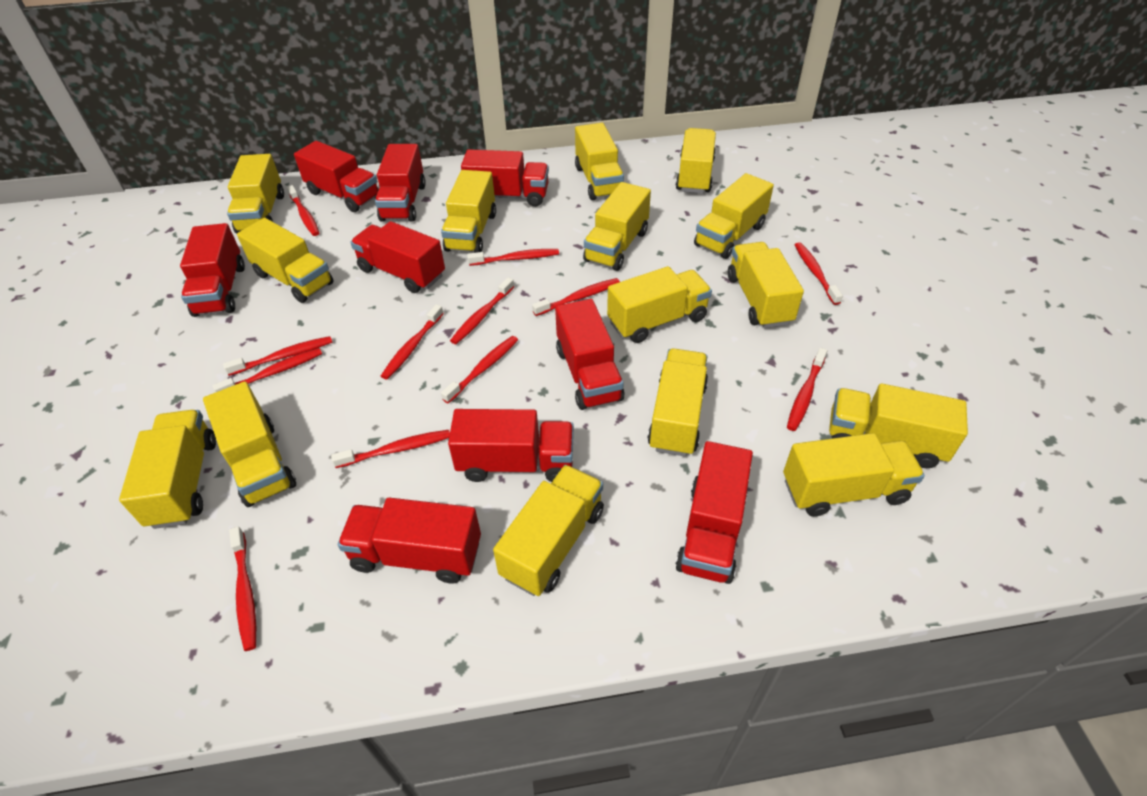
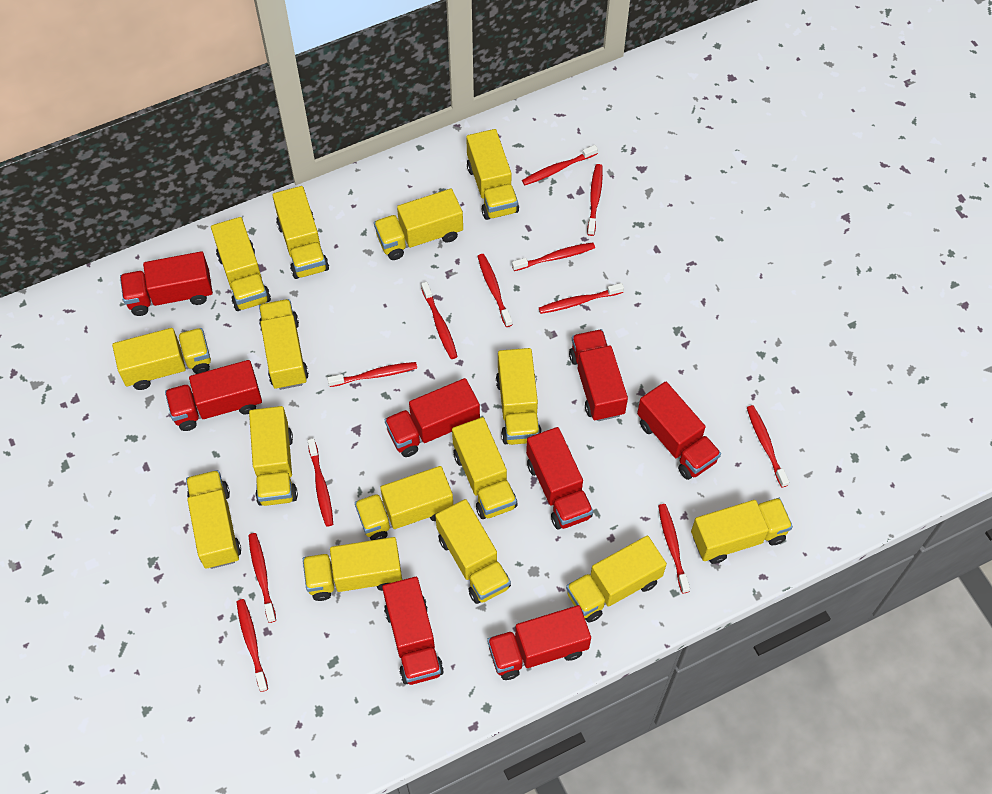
red truck: 9 -> 8

